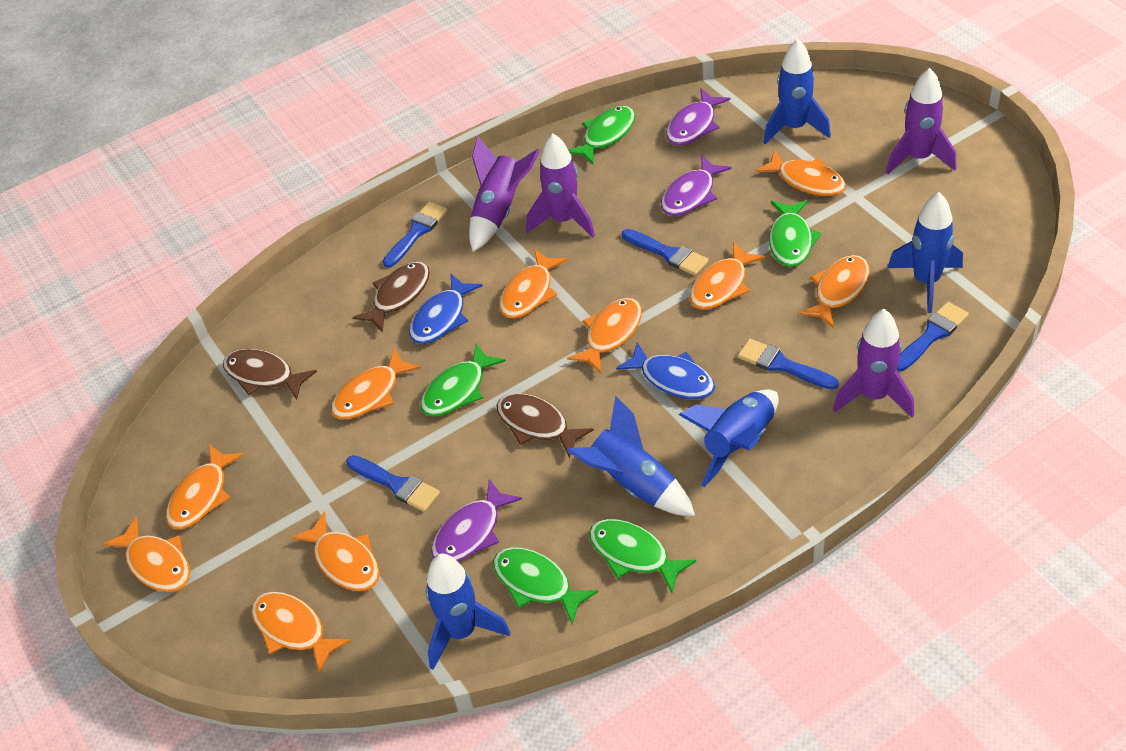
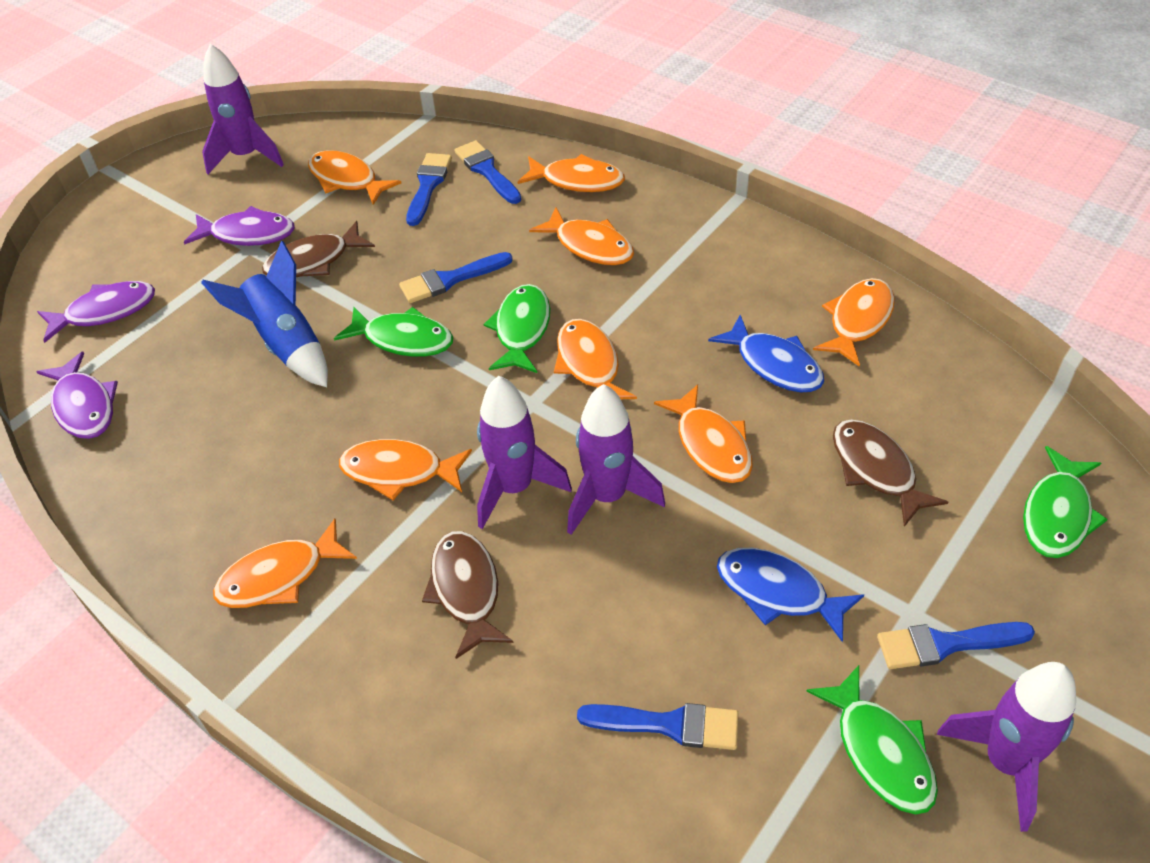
blue rocket: 5 -> 1
green fish: 5 -> 4
orange fish: 10 -> 8

